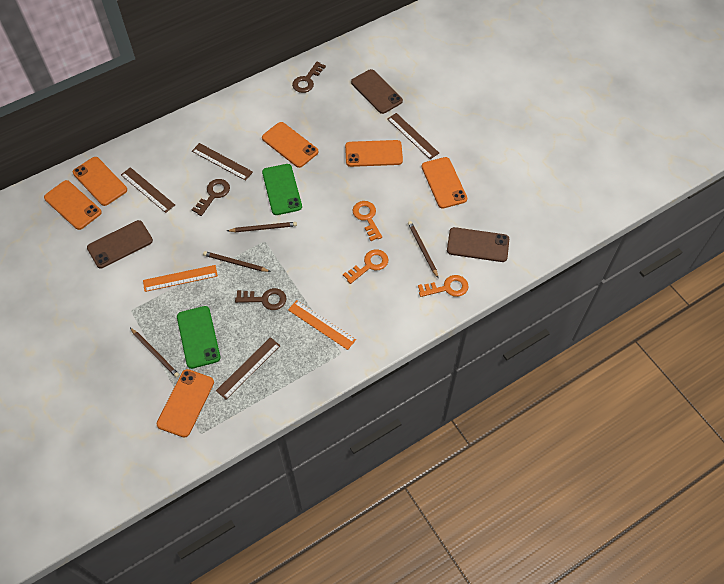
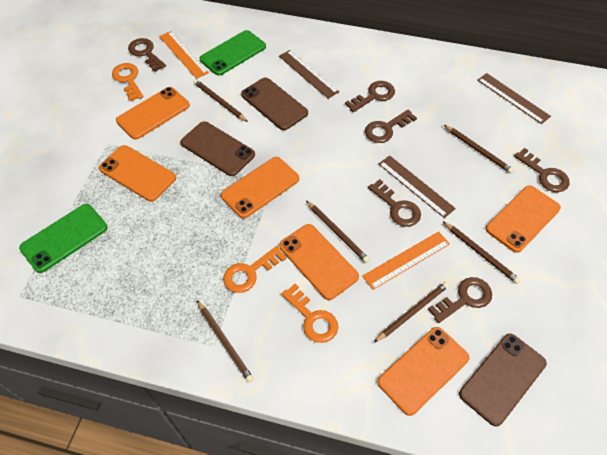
brown key: 3 -> 6
brown pencil: 4 -> 6
brown ruler: 4 -> 3

